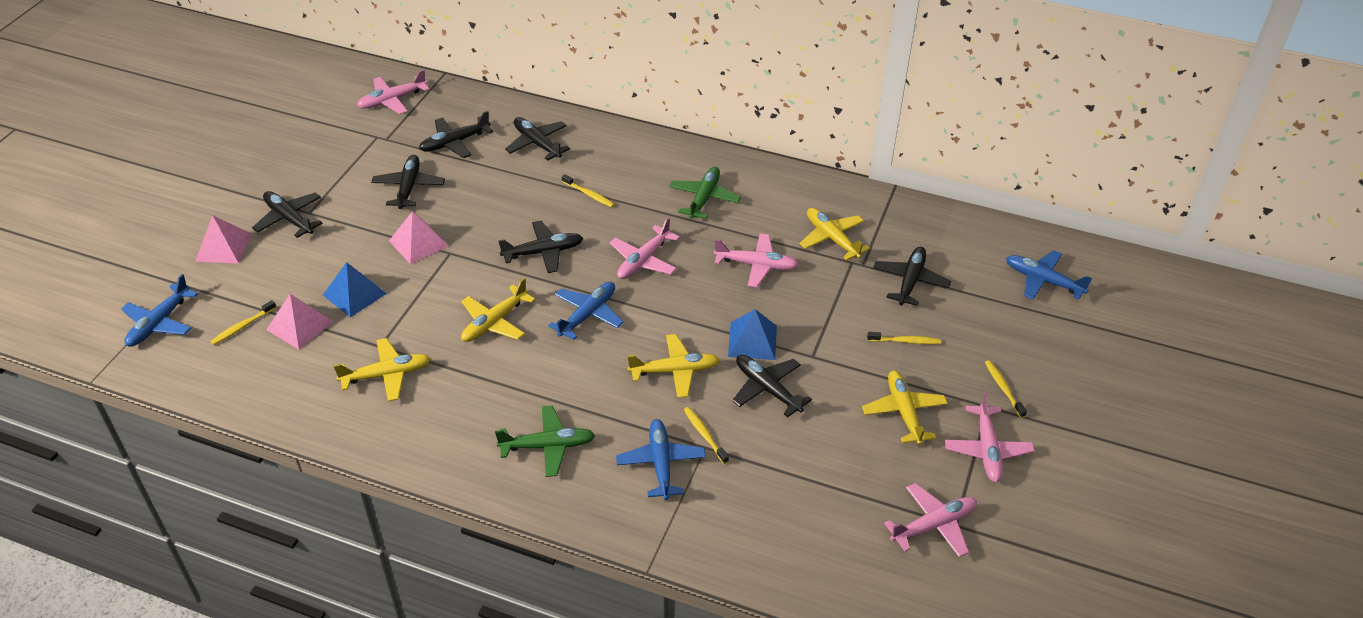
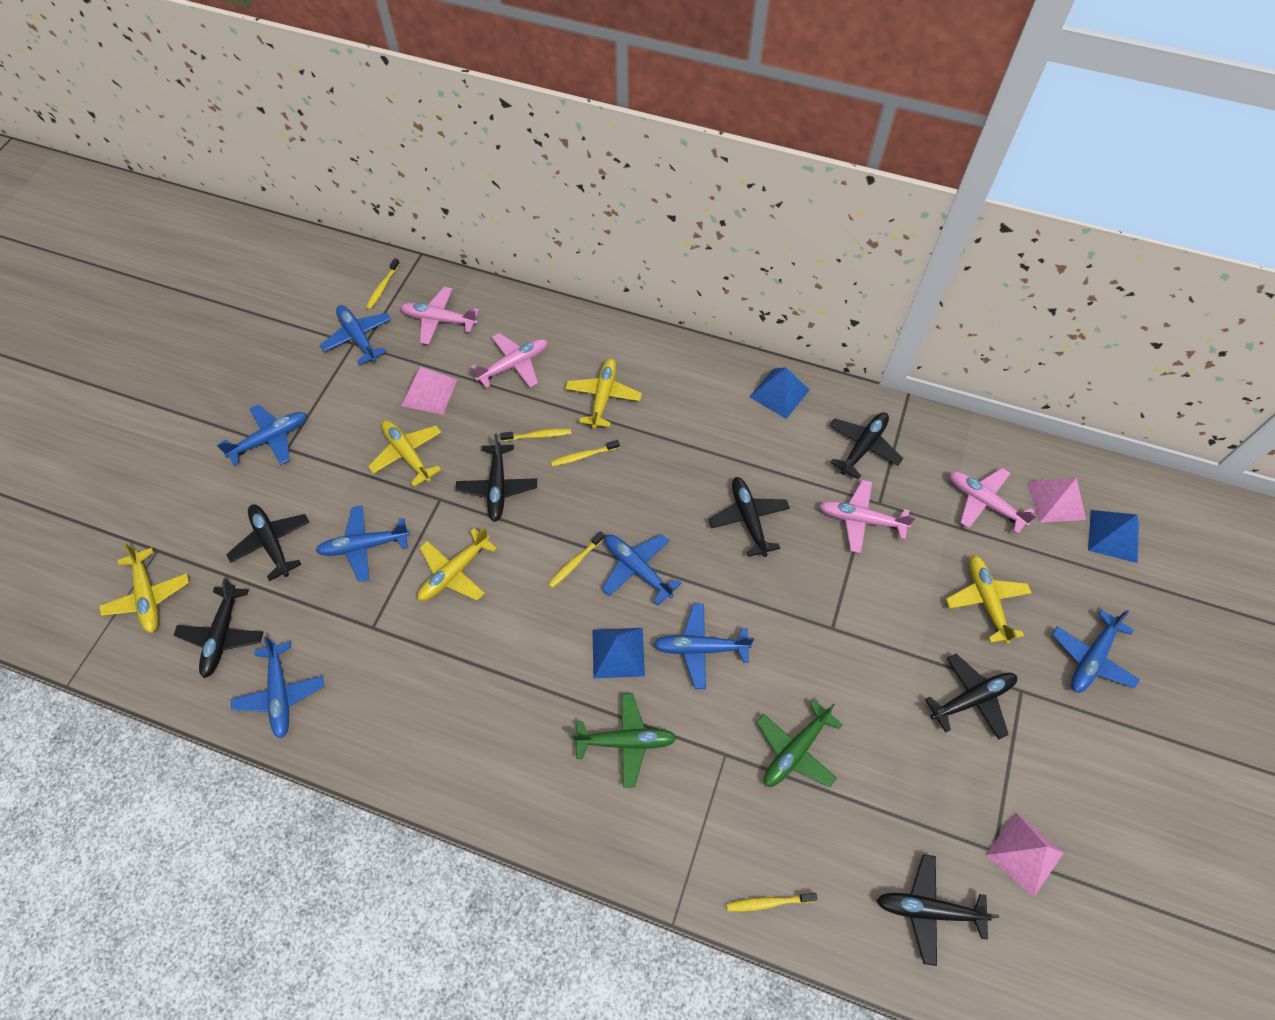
blue plane: 4 -> 7
blue pyramid: 2 -> 3
pink plane: 5 -> 4

